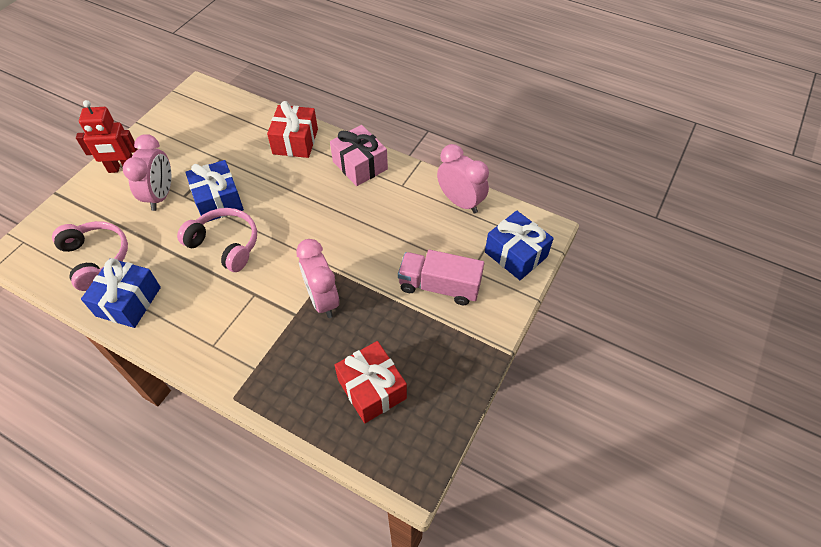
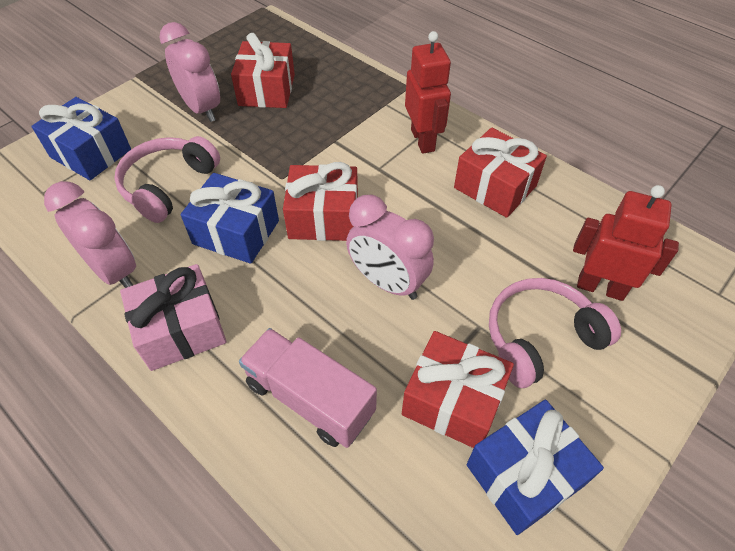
red gift: 2 -> 4
red robot: 1 -> 2

